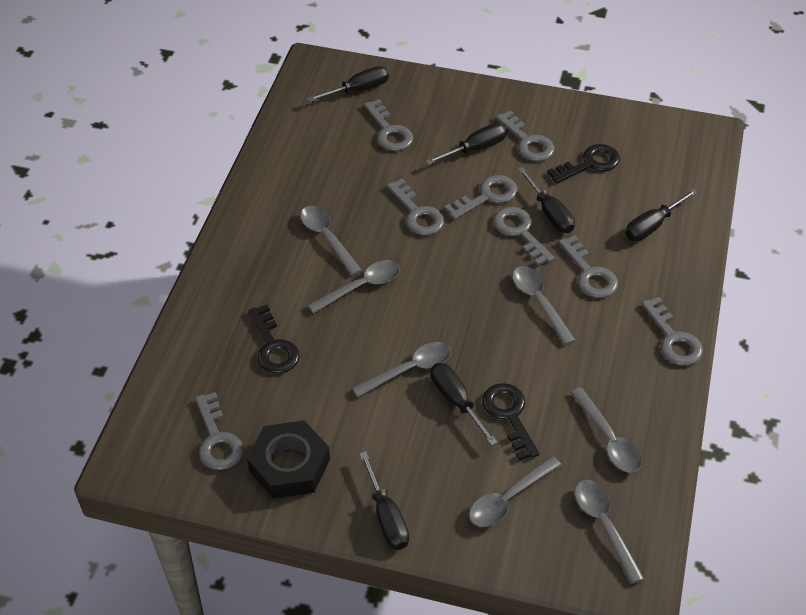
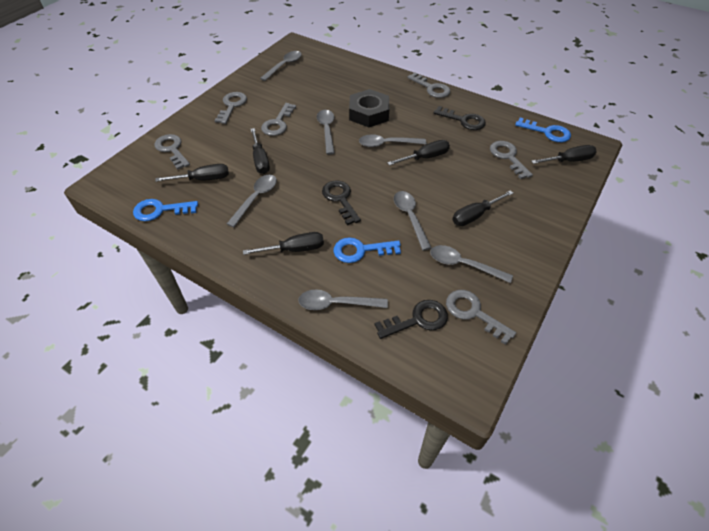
blue key: 0 -> 3
grey key: 8 -> 6

